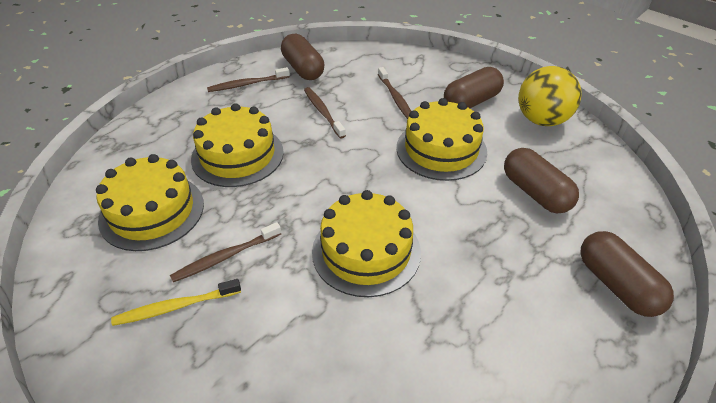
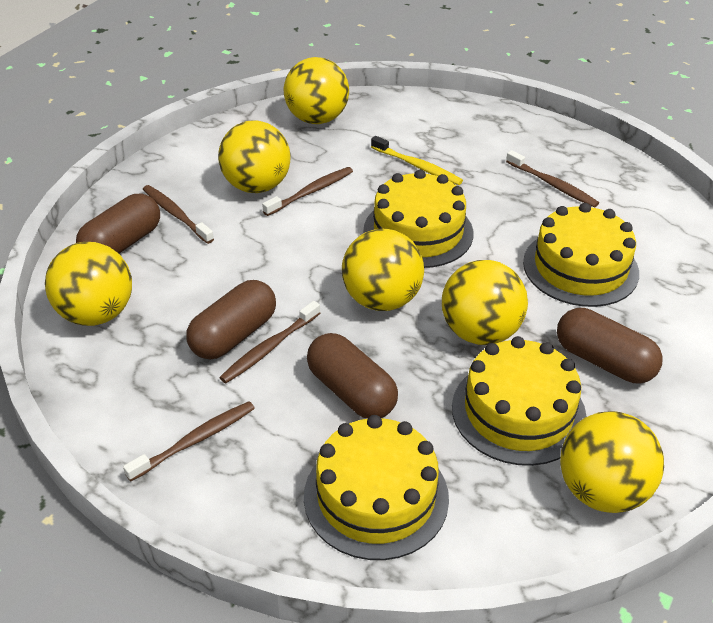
brown toothbrush: 4 -> 5
yellow ball: 1 -> 6

